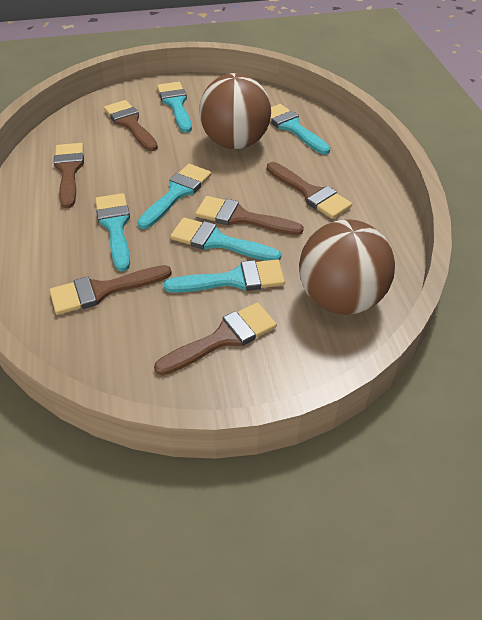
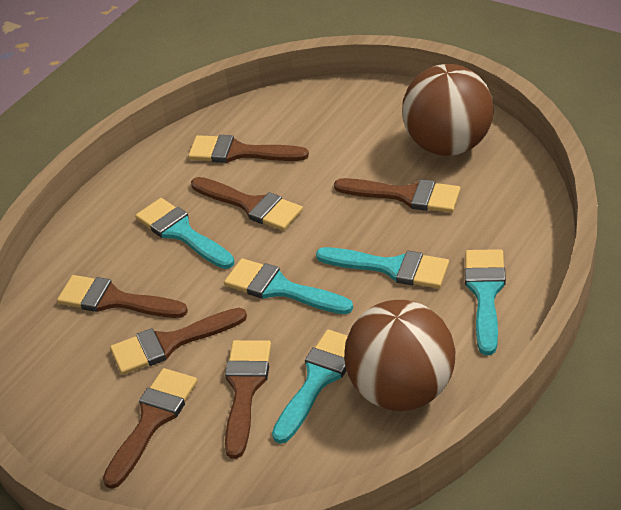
brown brush: 6 -> 7
turquoise brush: 6 -> 5

